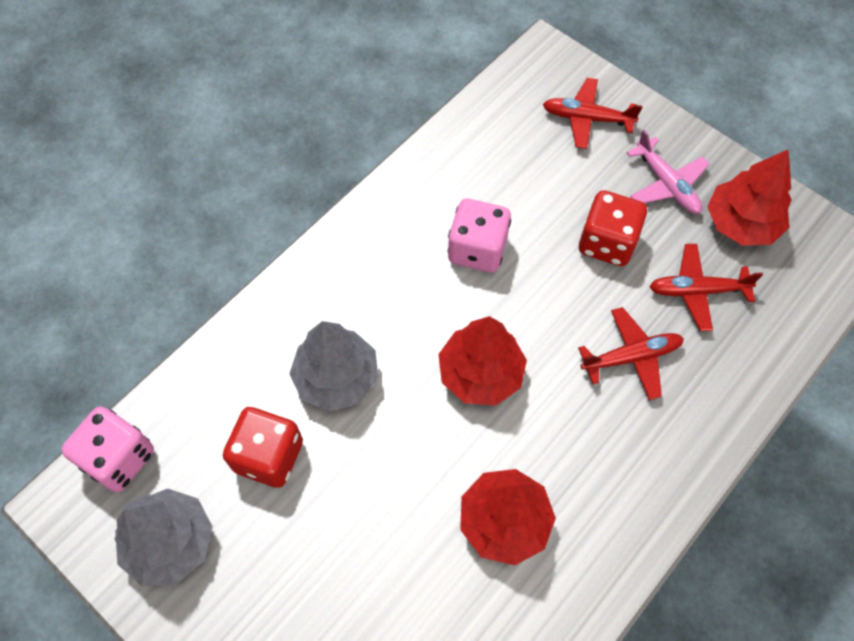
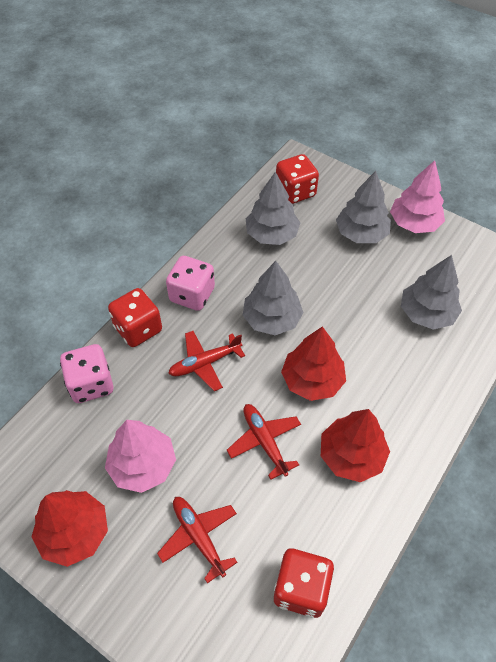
grey tree: 2 -> 4
pink plane: 1 -> 0
pink tree: 0 -> 2
red dice: 2 -> 3

